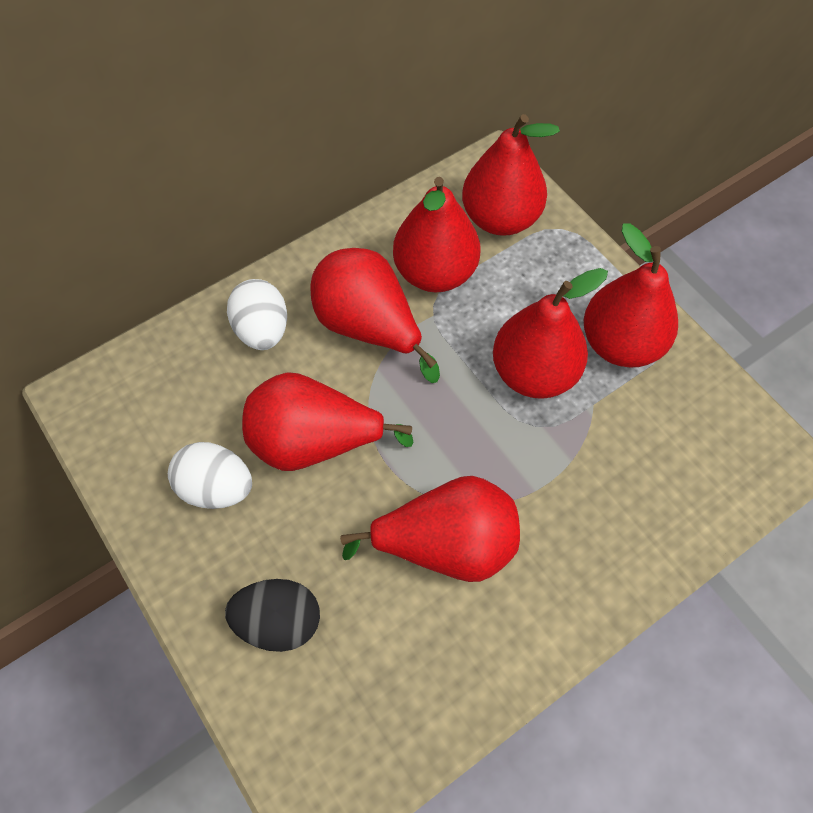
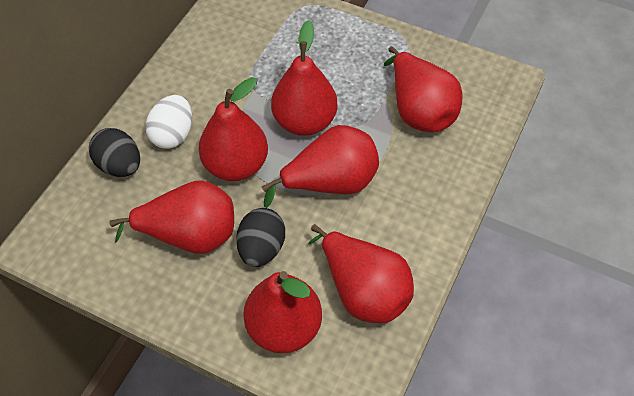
black egg: 1 -> 2
white egg: 2 -> 1

